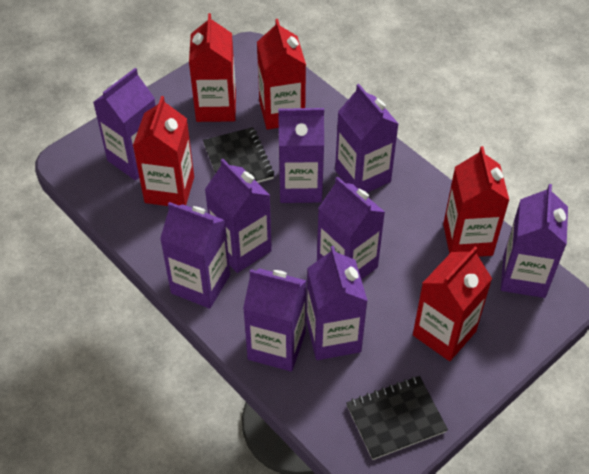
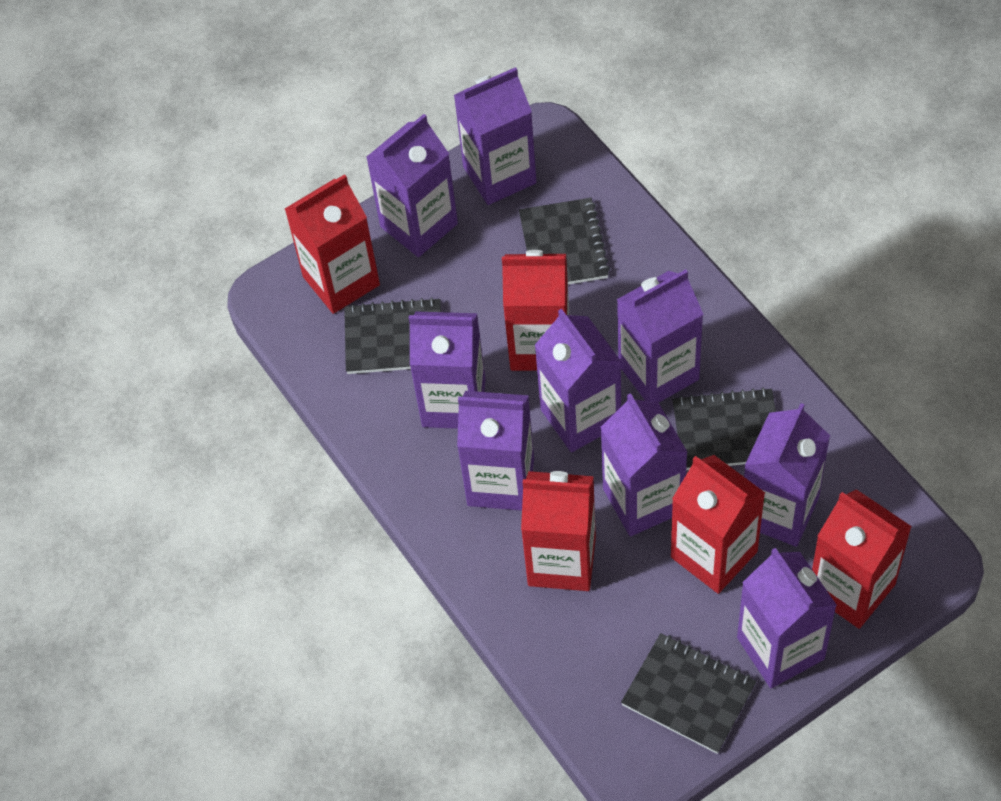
black notebook: 2 -> 4

